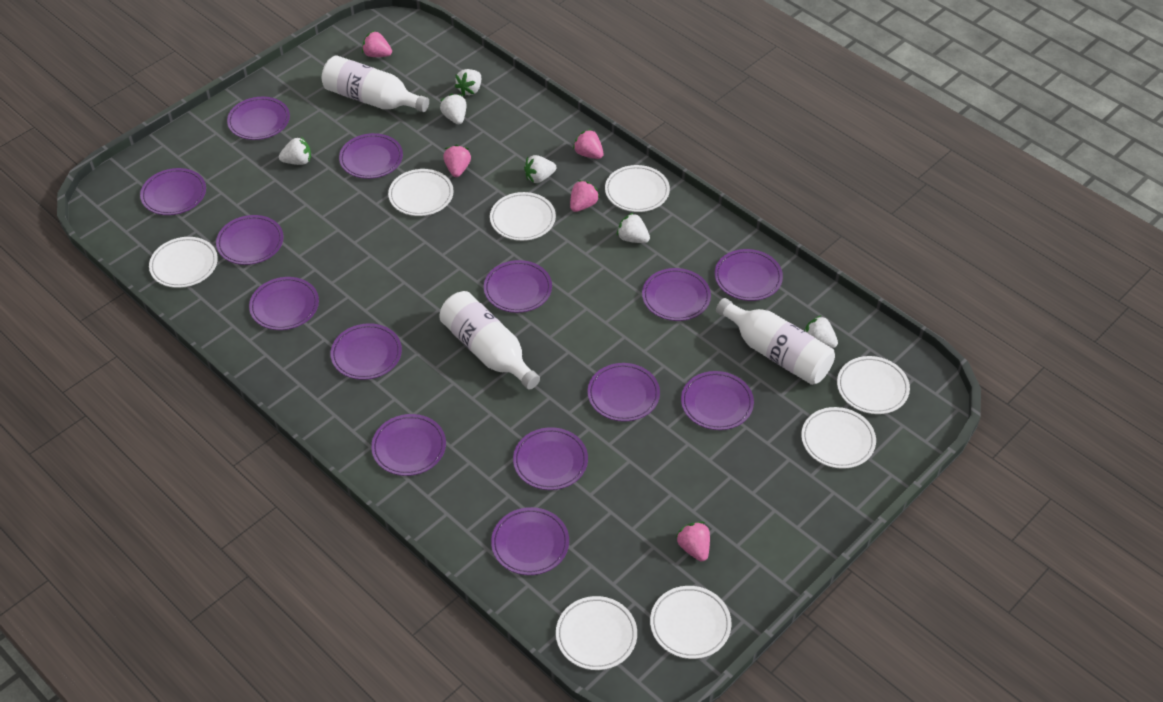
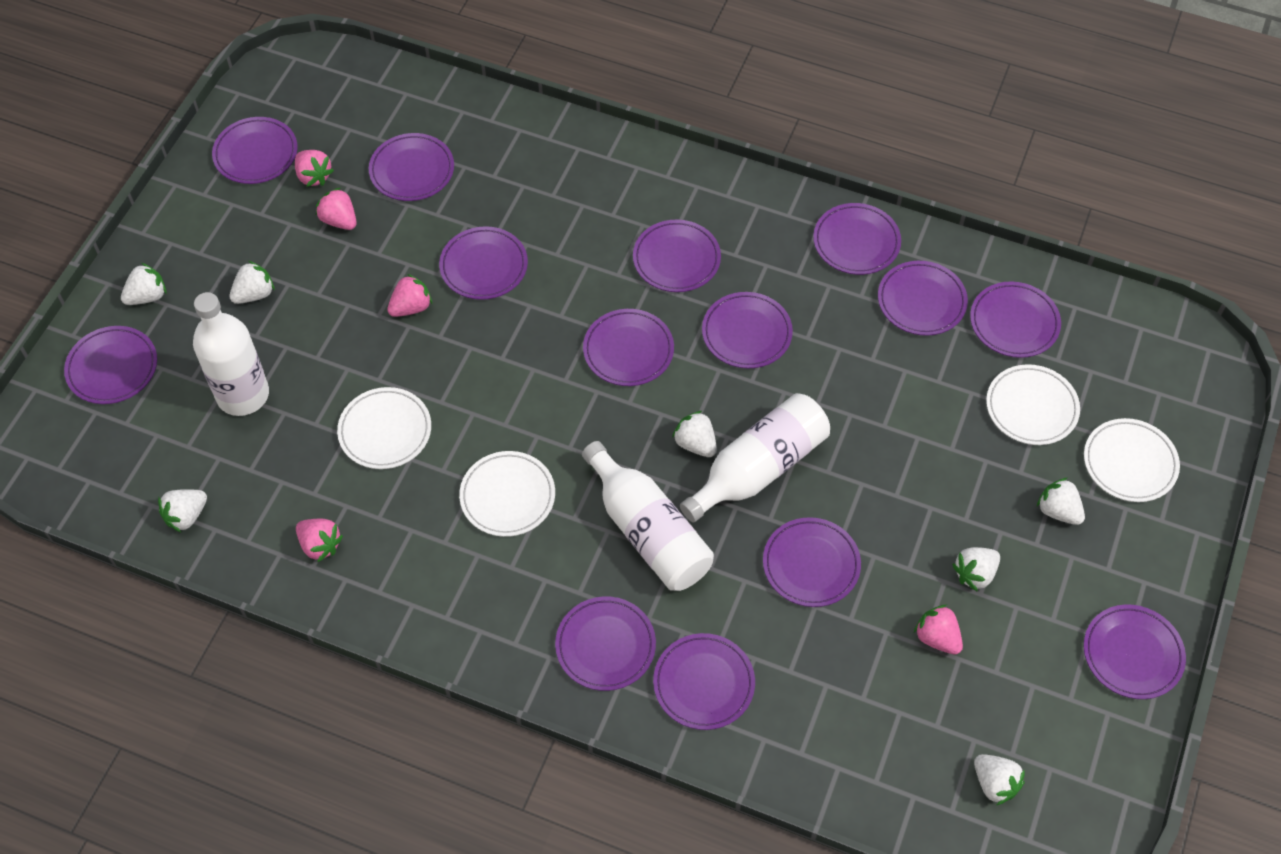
white plate: 8 -> 4
white strawberry: 6 -> 7

